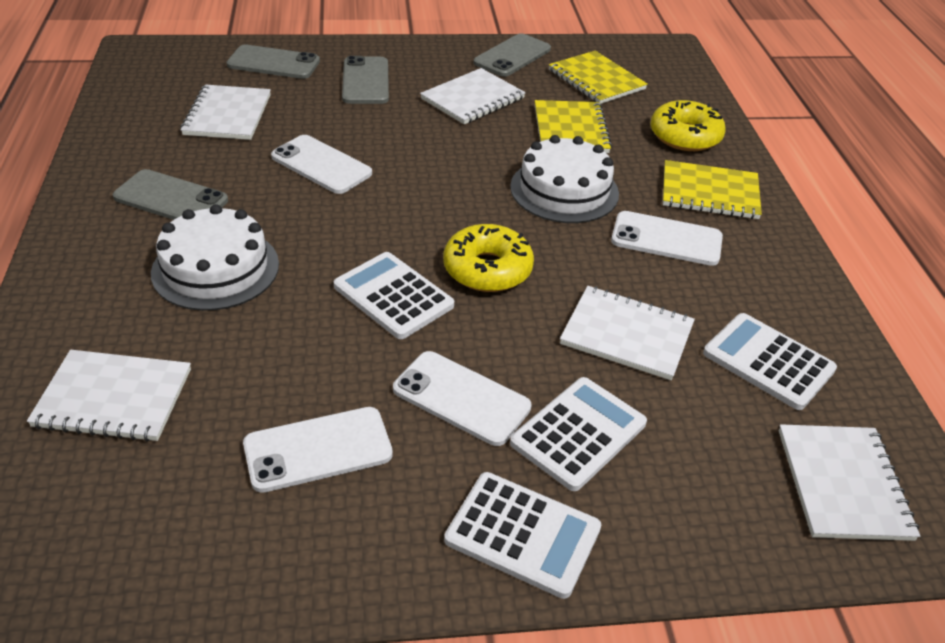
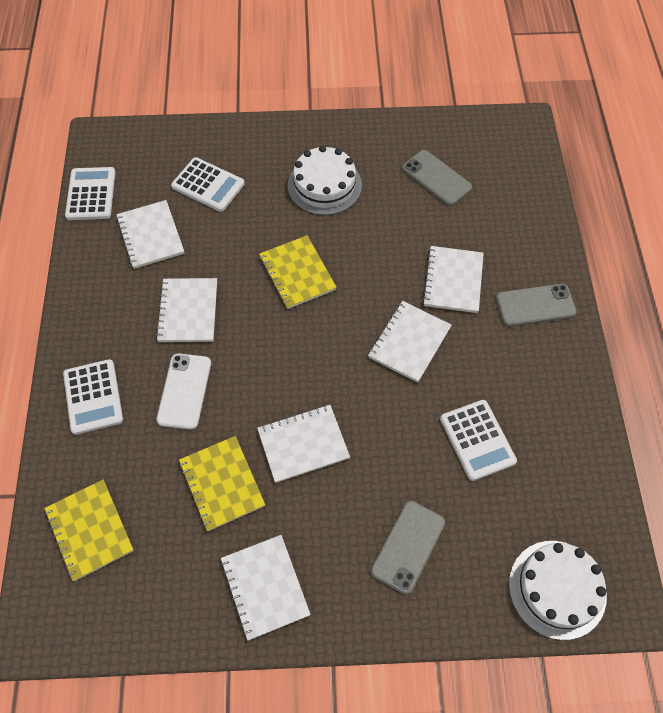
grey phone: 4 -> 3
white notebook: 5 -> 6
white phone: 4 -> 1
yellow donut: 2 -> 0

